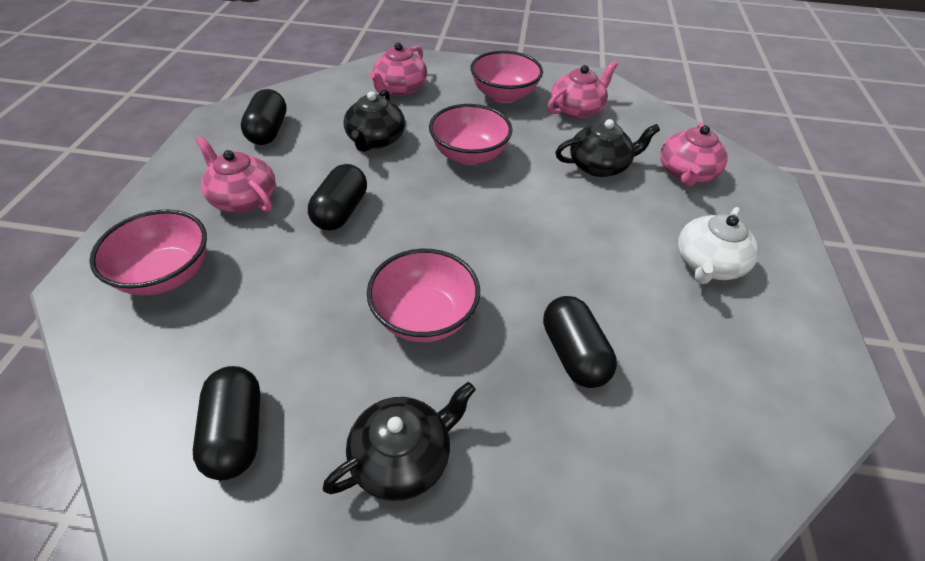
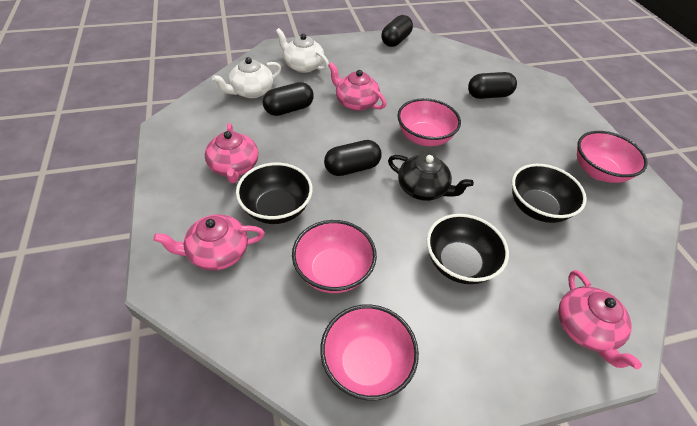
black bowl: 0 -> 3
black teapot: 3 -> 1
white teapot: 1 -> 2

